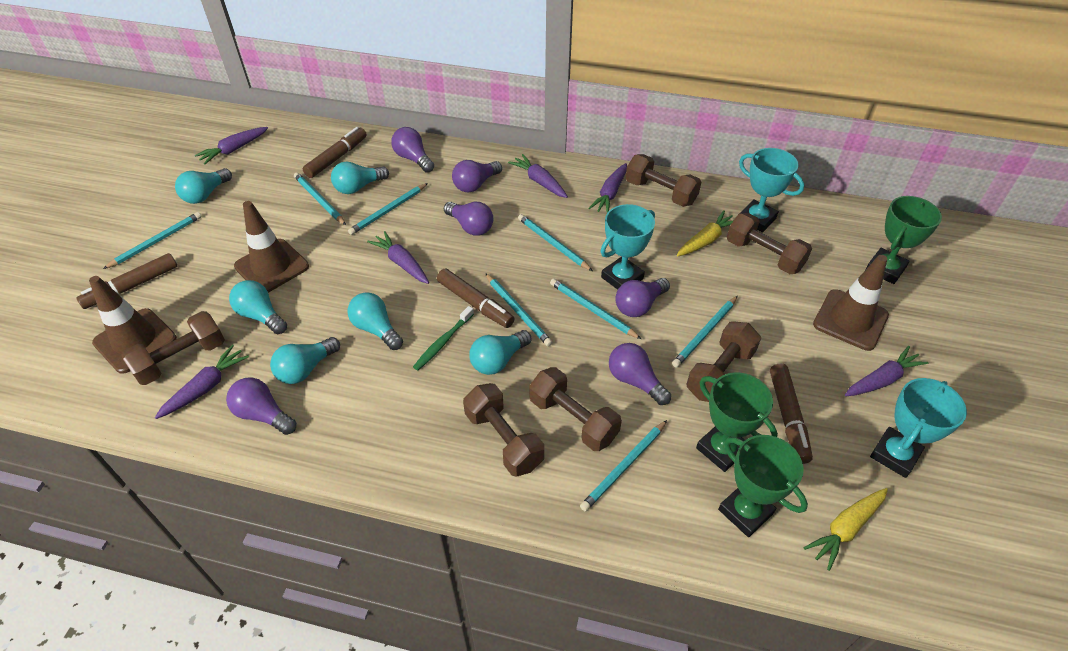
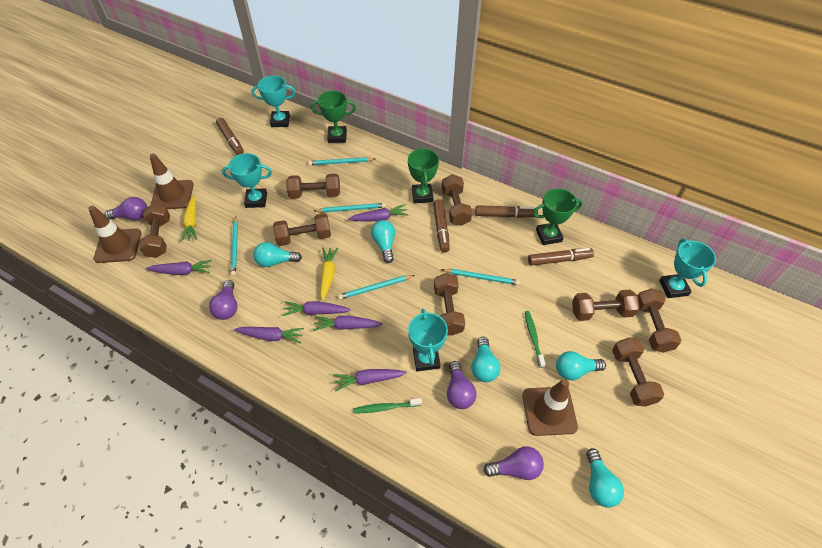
brown dumbbell: 6 -> 8
green toothbrush: 1 -> 2
purple light bulb: 6 -> 4
turquoise light bulb: 6 -> 5
turquoise pencil: 8 -> 5
turquoise trophy: 3 -> 4

